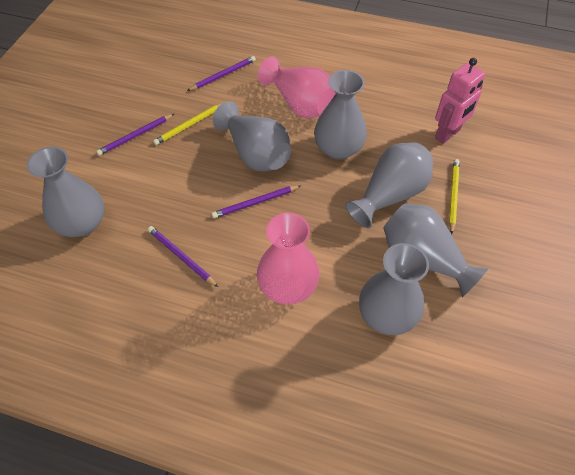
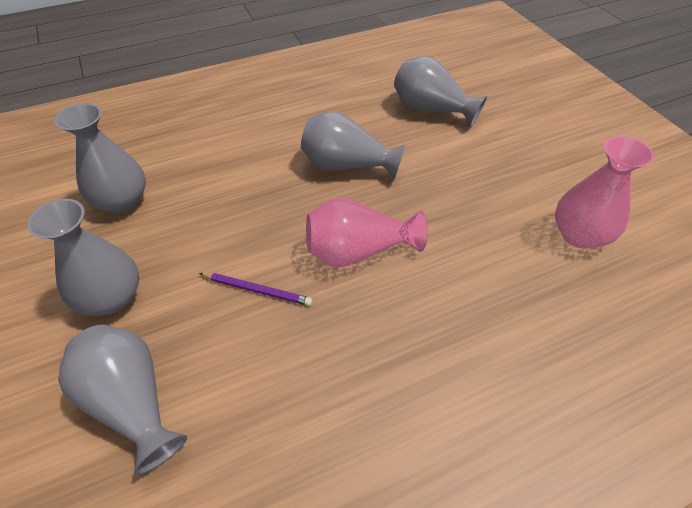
grey vase: 6 -> 5
pink robot: 1 -> 0
purple pencil: 4 -> 1
yellow pencil: 2 -> 0

